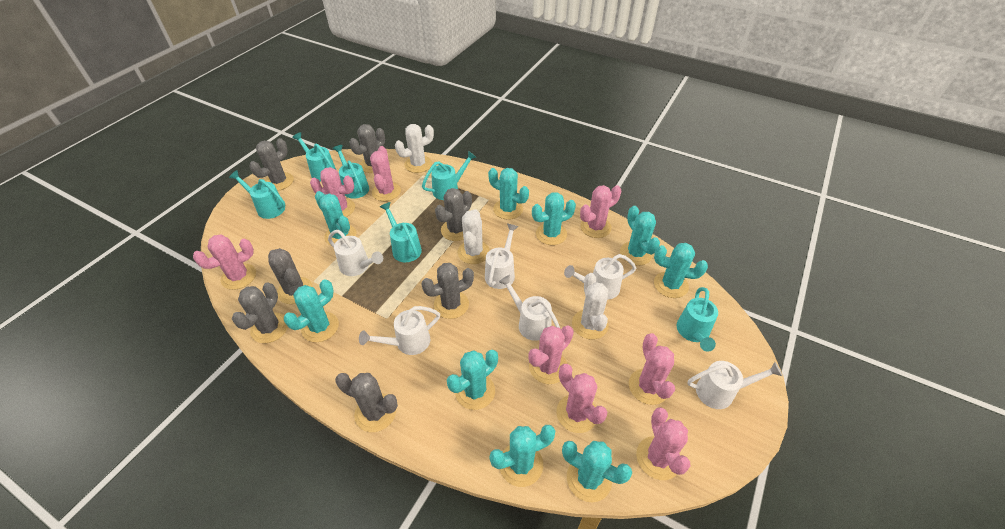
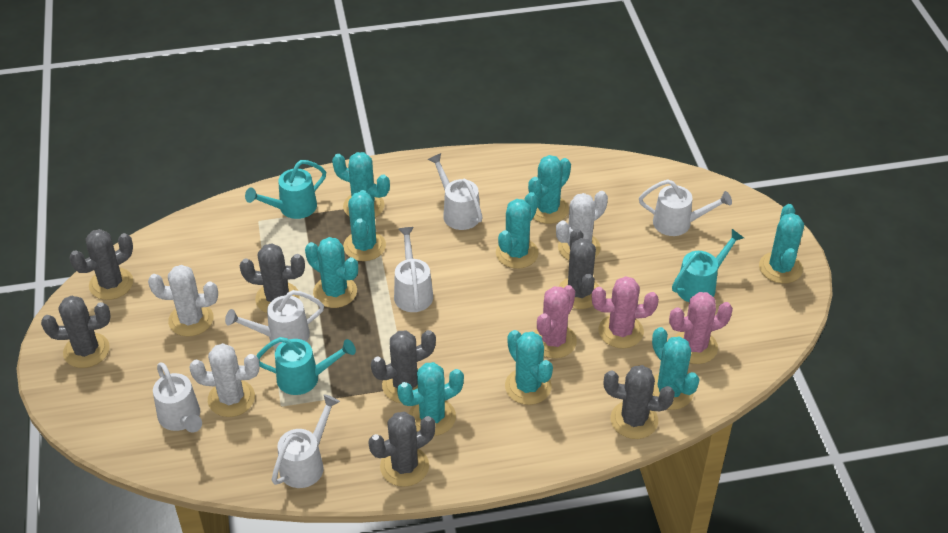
pink cactus: 8 -> 3
turquoise watering can: 6 -> 3

